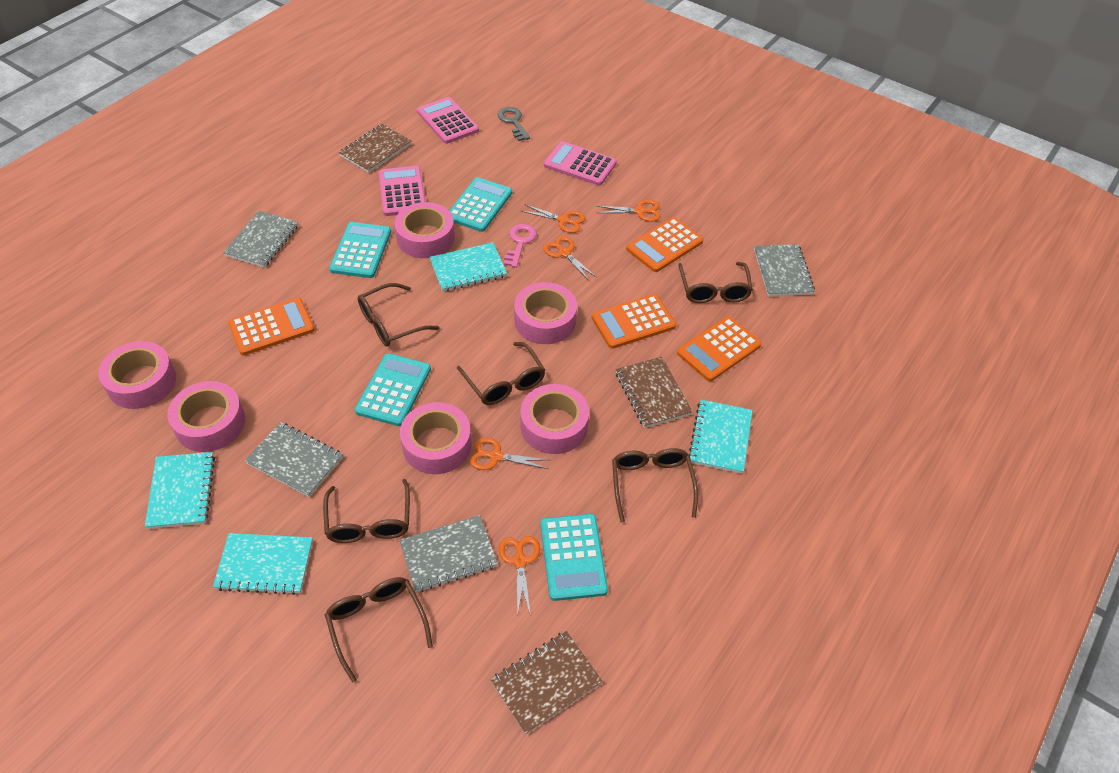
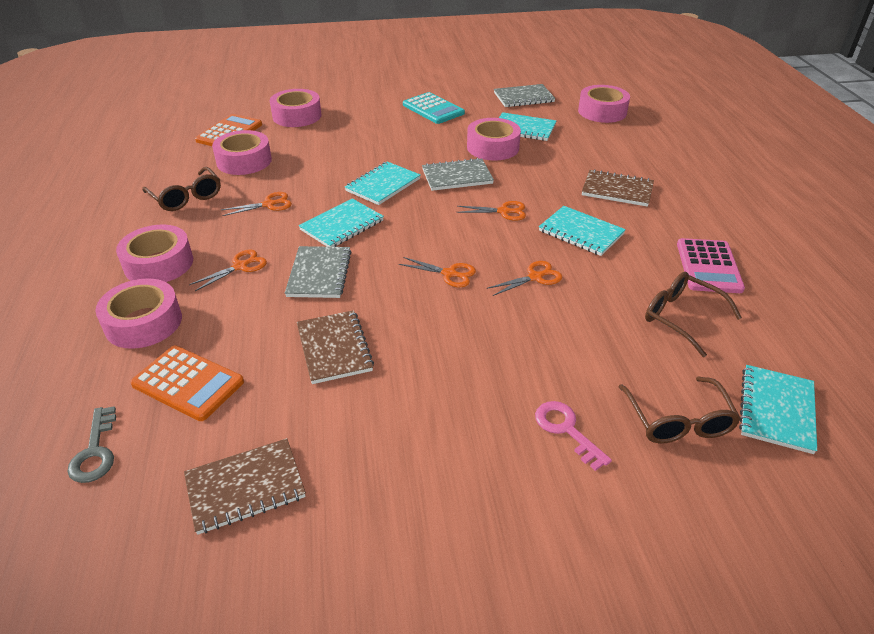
brown glasses: 6 -> 3
grey notebook: 4 -> 3
orange calculator: 4 -> 2
pink calculator: 3 -> 1
turquoise calculator: 4 -> 1
turquoise notebook: 4 -> 5

